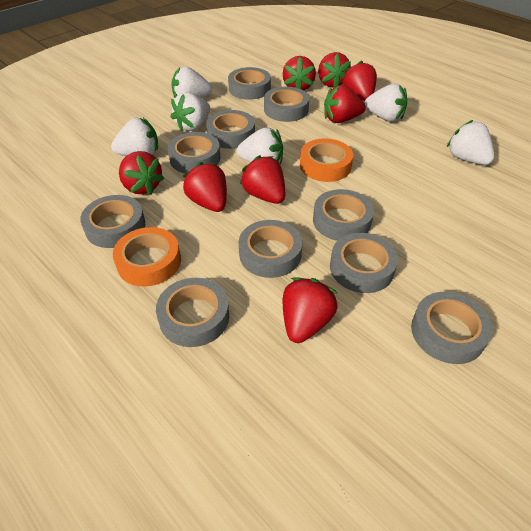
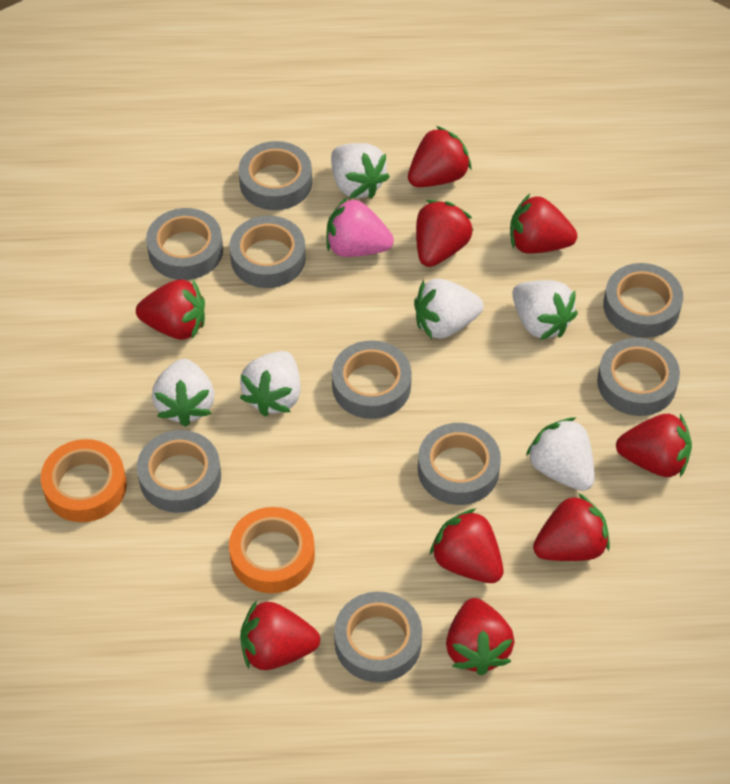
grey tape: 10 -> 9
pink strawberry: 0 -> 1
red strawberry: 8 -> 9

